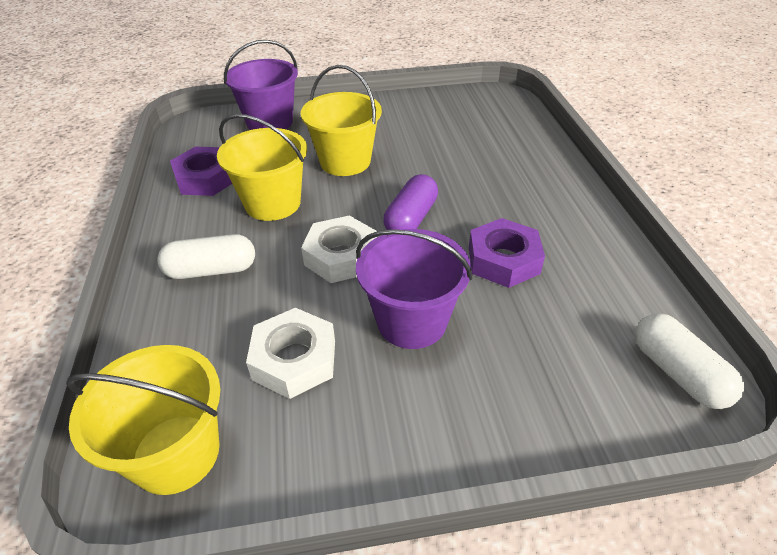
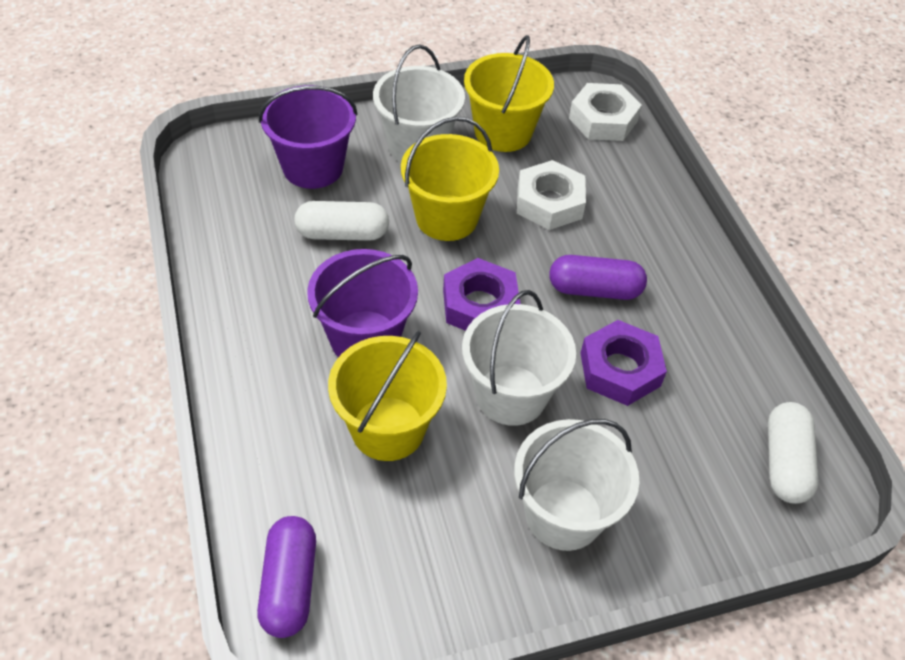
purple capsule: 1 -> 2
white bucket: 0 -> 3

